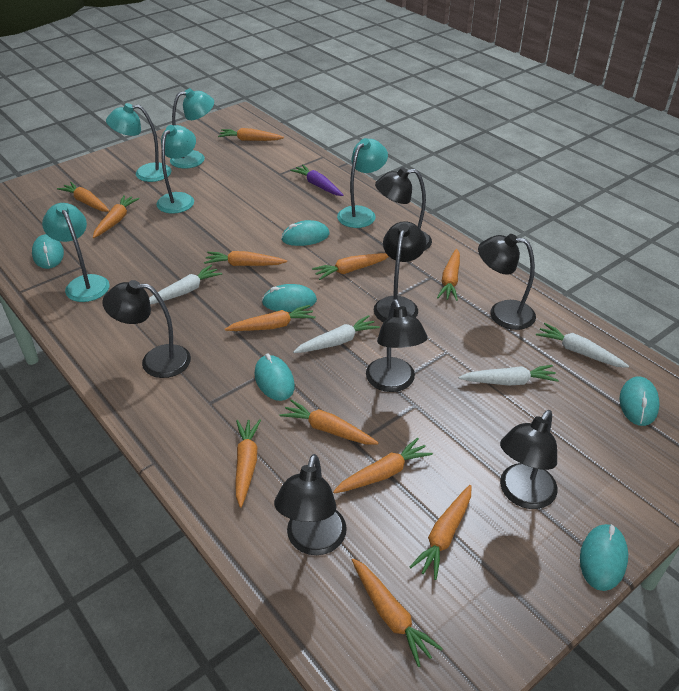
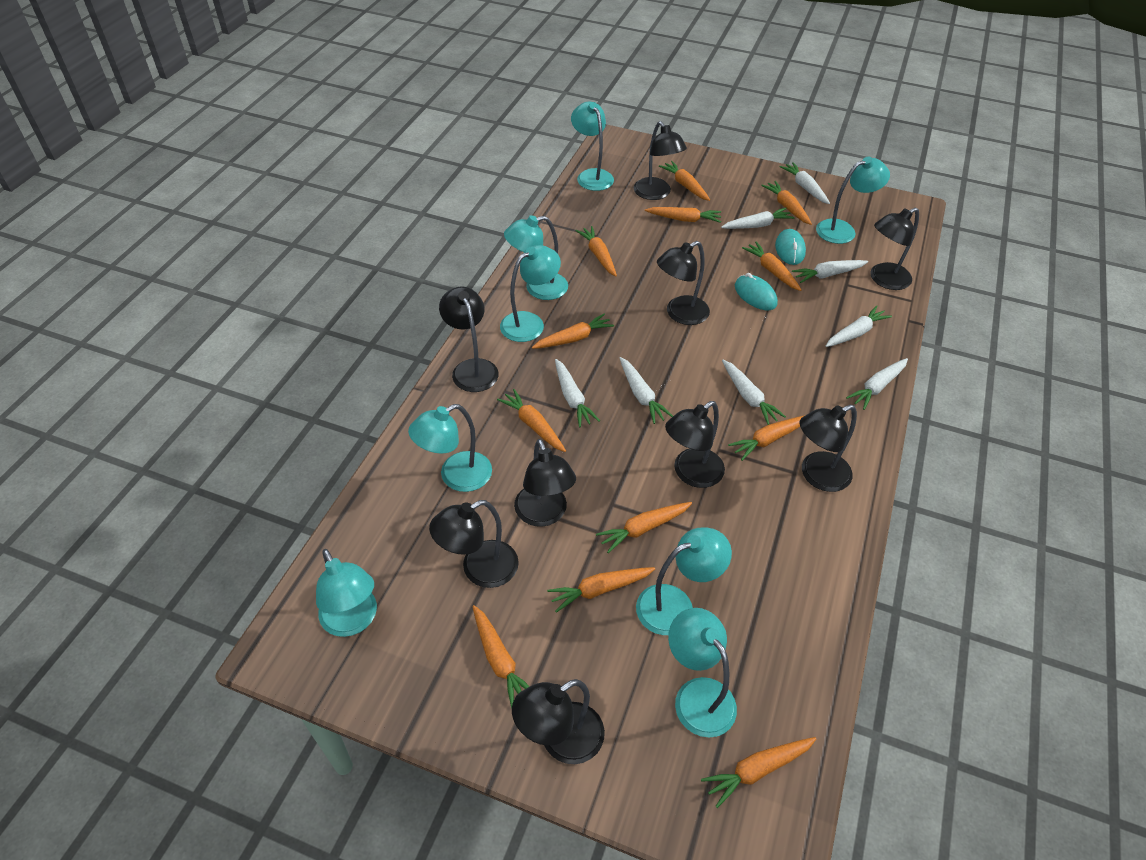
black lamp: 7 -> 9
purple carrot: 1 -> 0
turquoise lamp: 5 -> 8
turquoise mouse: 6 -> 2
white carrot: 4 -> 8

